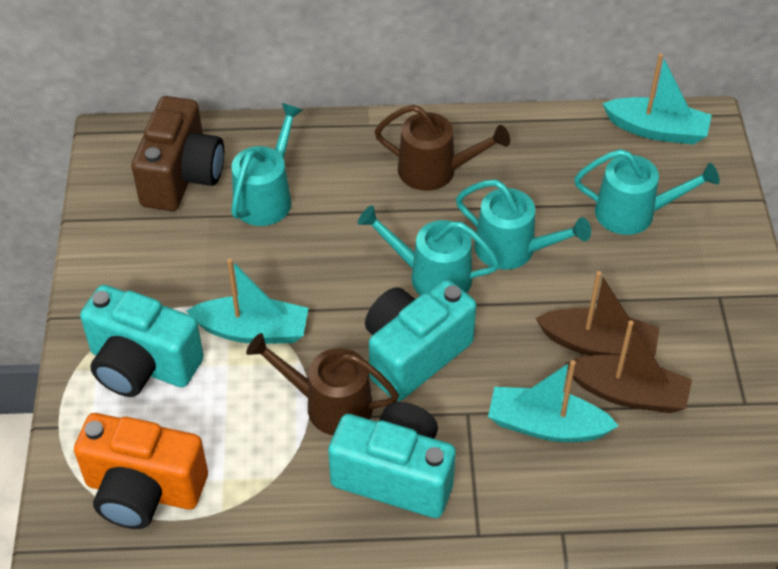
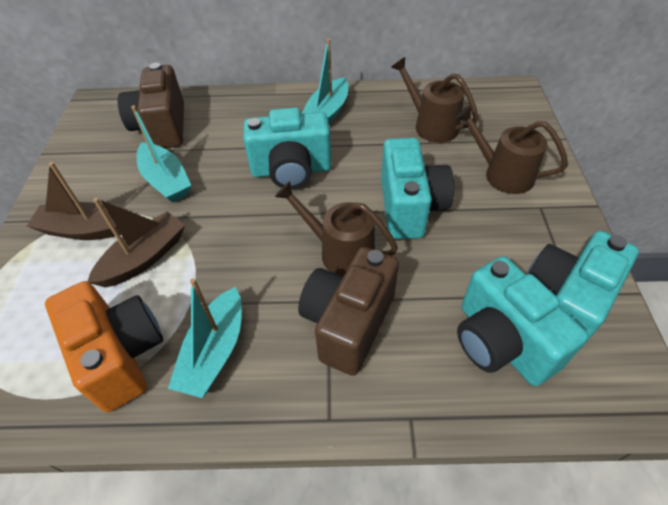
brown camera: 1 -> 2
brown watering can: 2 -> 3
turquoise camera: 3 -> 4
turquoise watering can: 4 -> 0

